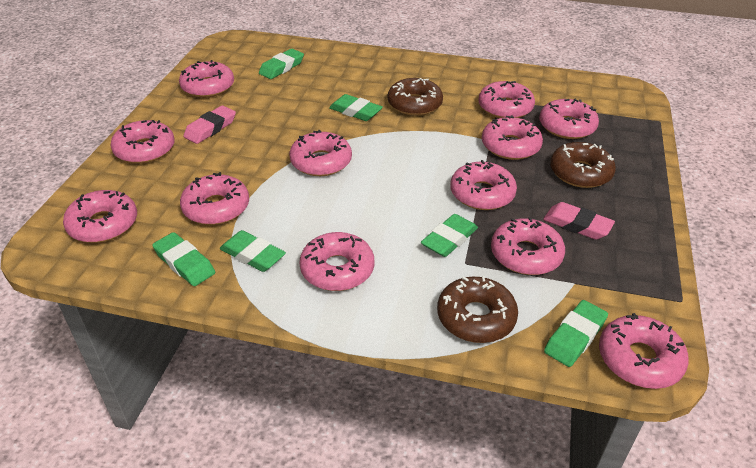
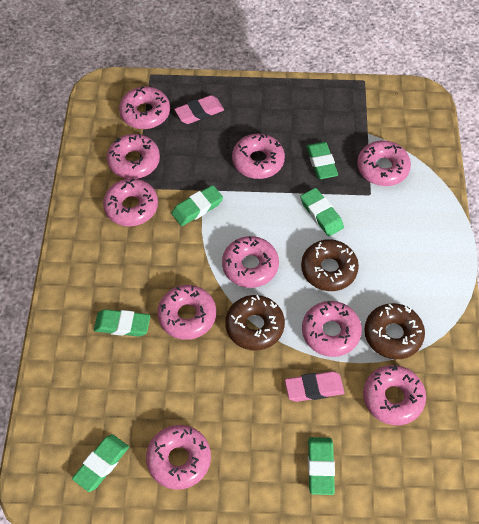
pink donut: 12 -> 10

